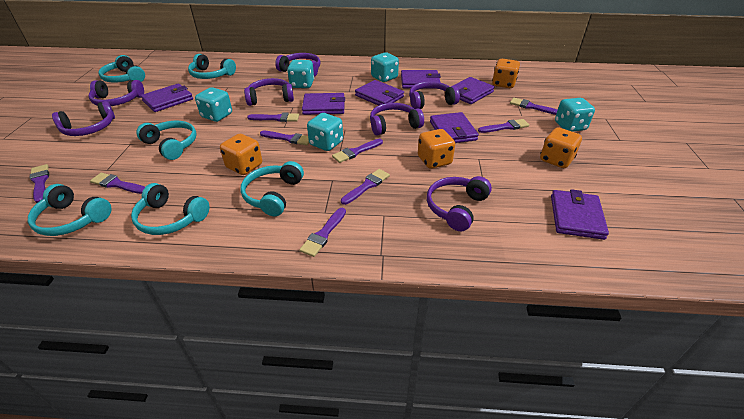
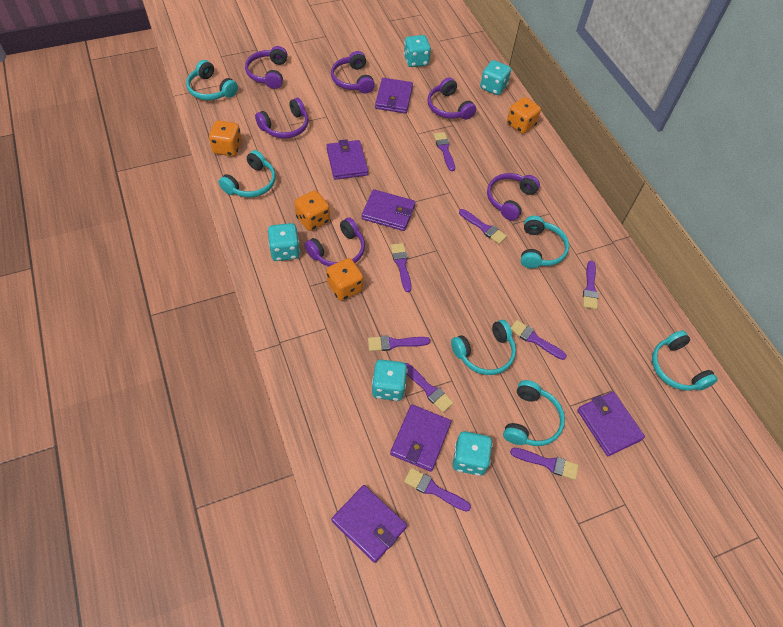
purple headphones: 7 -> 6
purple wallet: 7 -> 6

